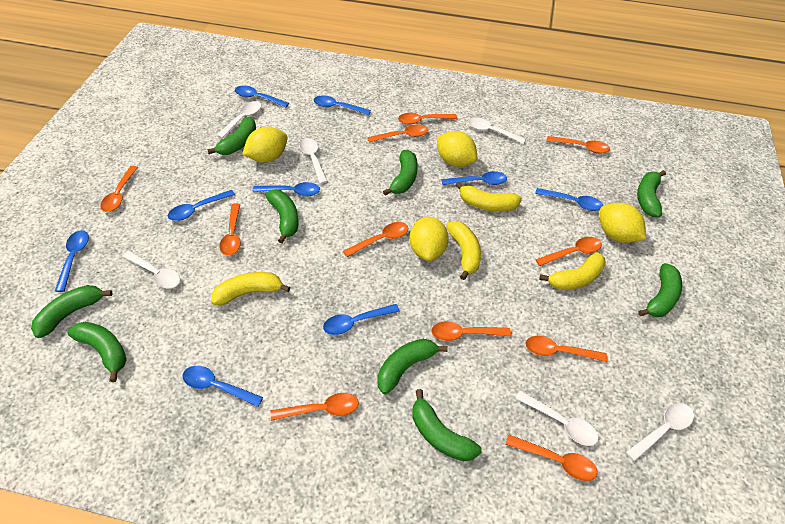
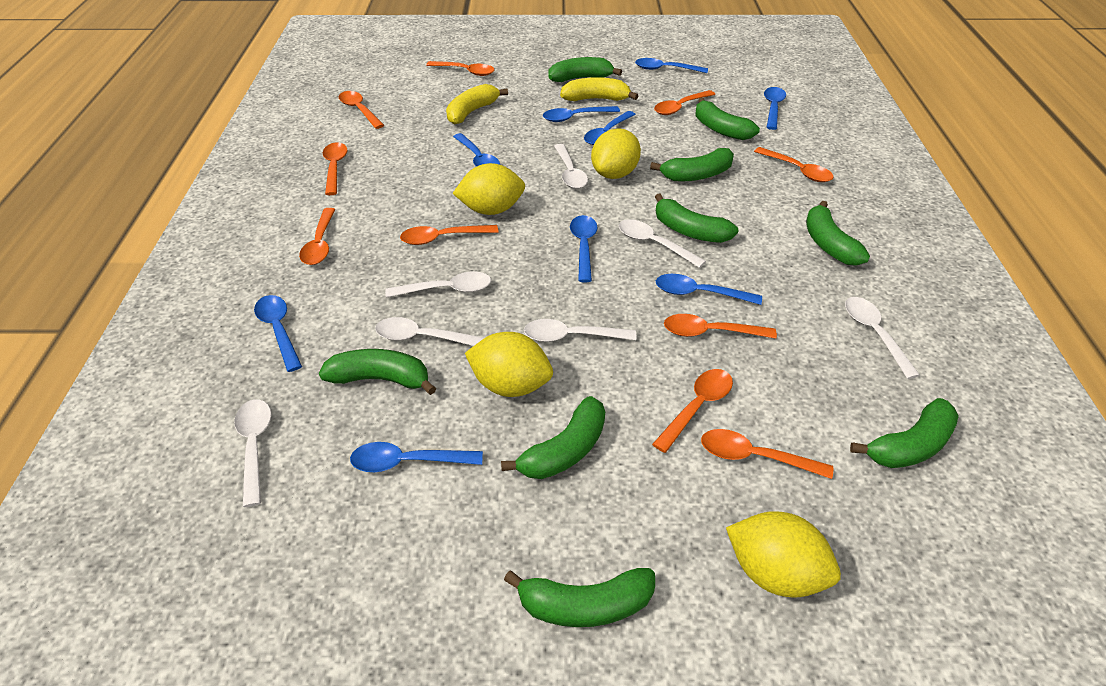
orange spoon: 11 -> 10
white spoon: 6 -> 7
yellow banana: 4 -> 2

